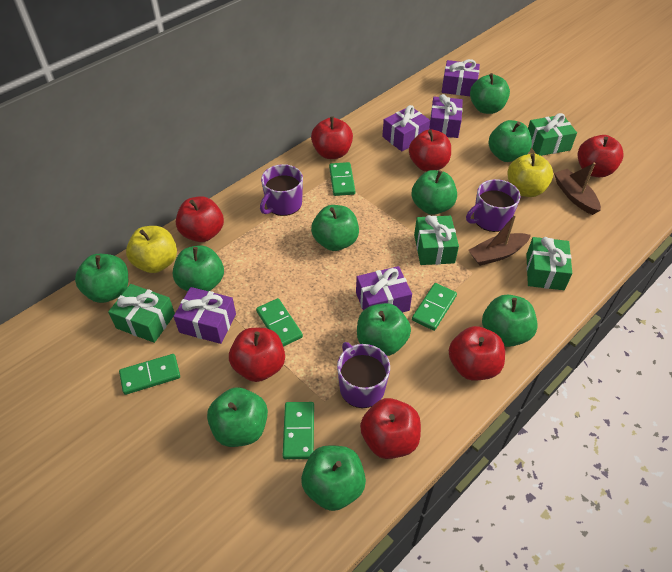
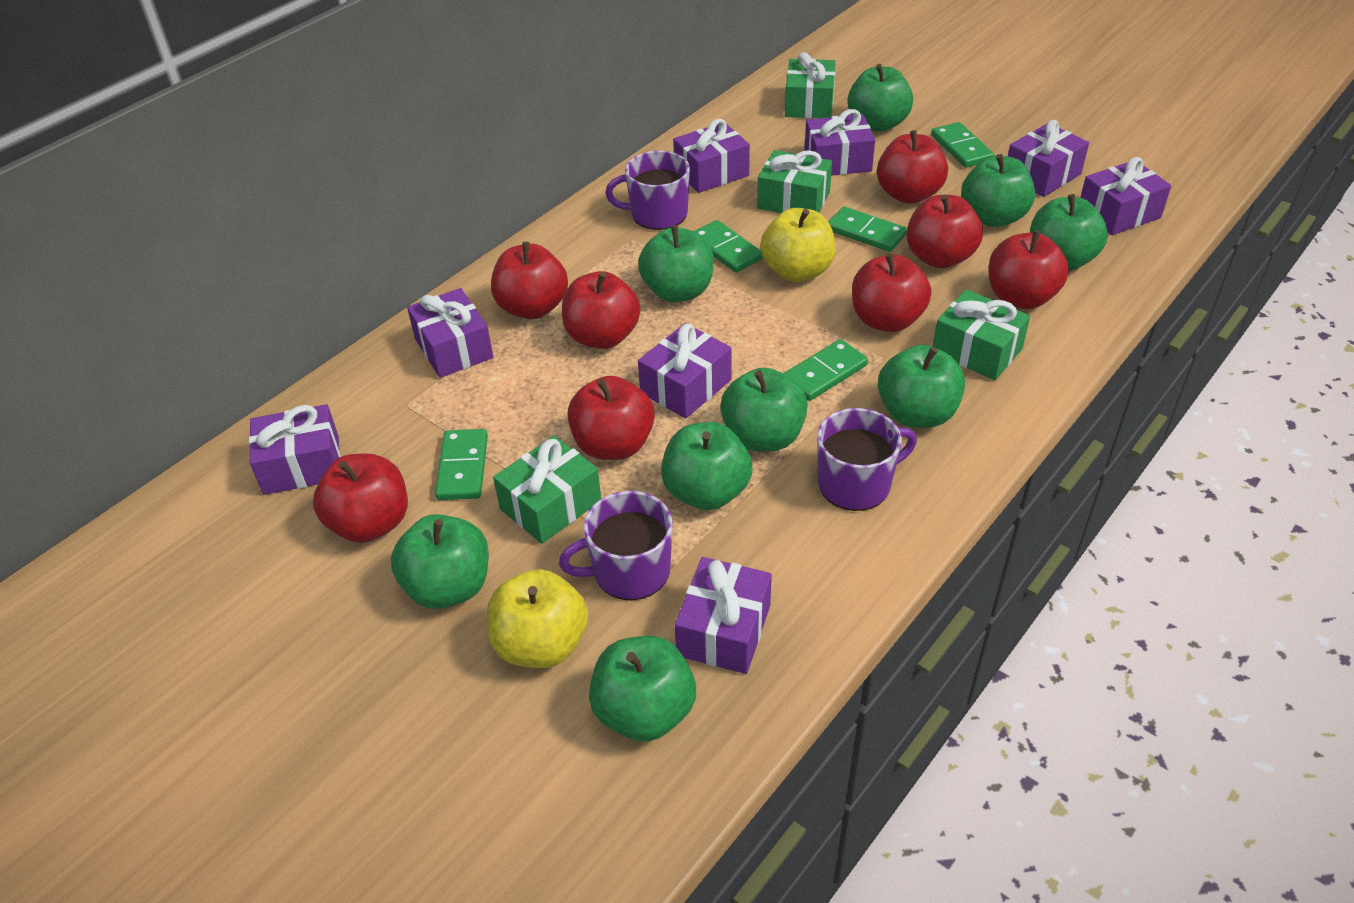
brown boat: 2 -> 0
green apple: 10 -> 9
purple gift: 5 -> 8
red apple: 7 -> 8

